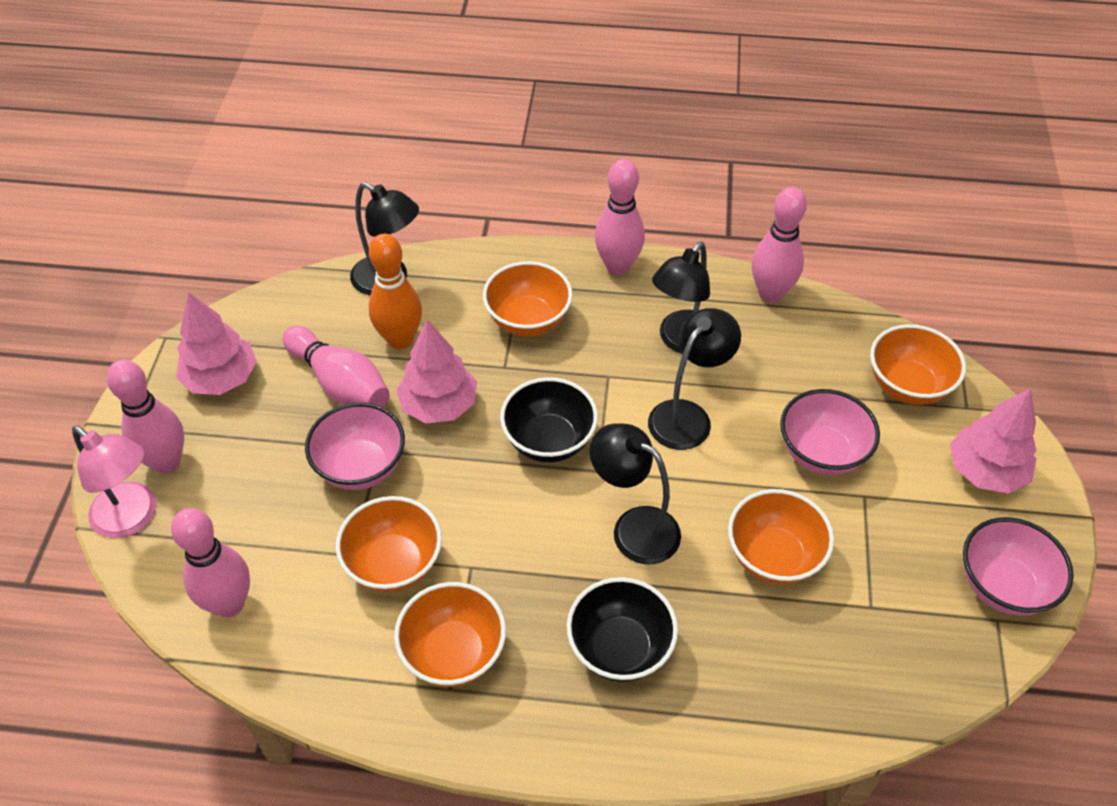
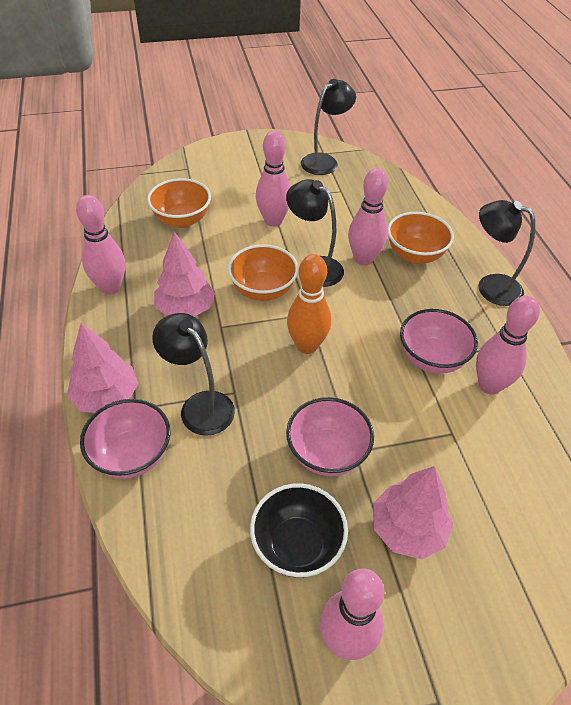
black bowl: 2 -> 1
orange bowl: 5 -> 3
pink lamp: 1 -> 0

